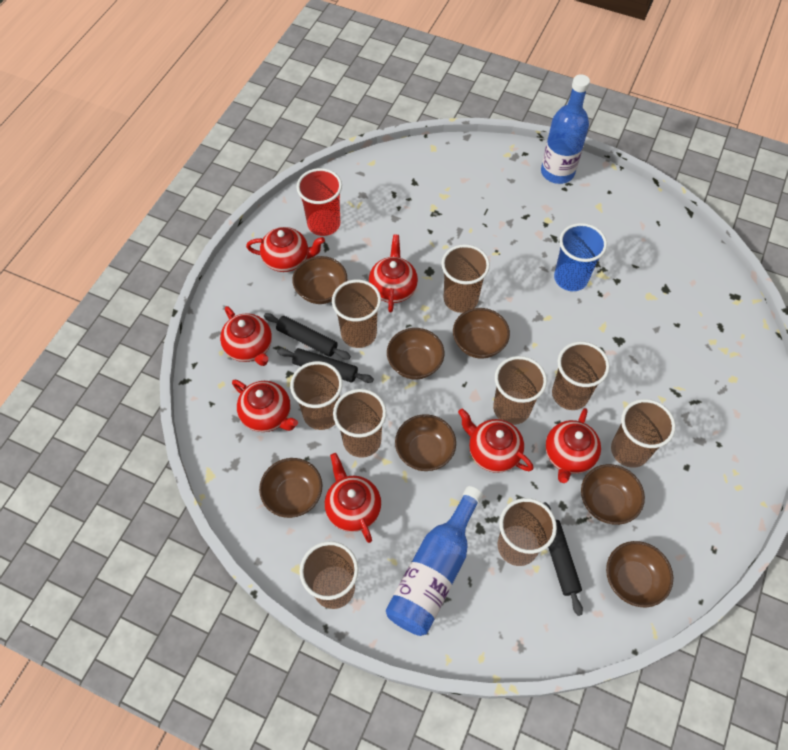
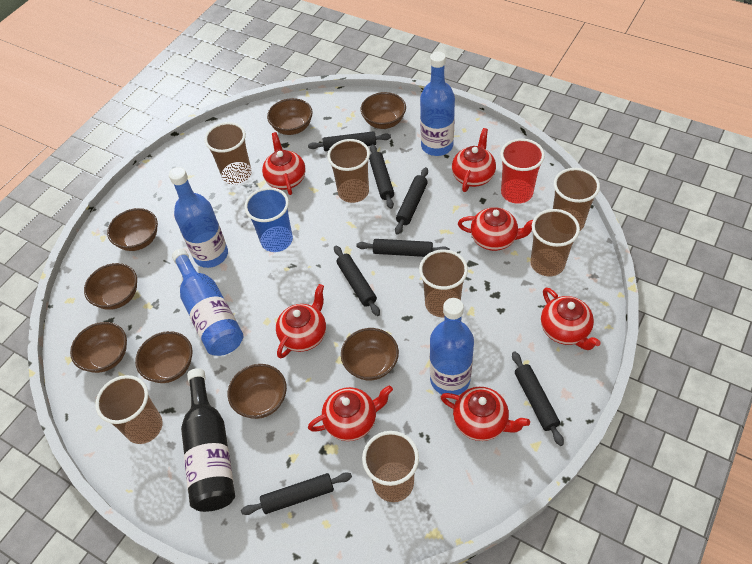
black bottle: 0 -> 1
black rolling pin: 3 -> 7
blue bottle: 2 -> 4
brown bowl: 7 -> 8
brown cup: 9 -> 7

